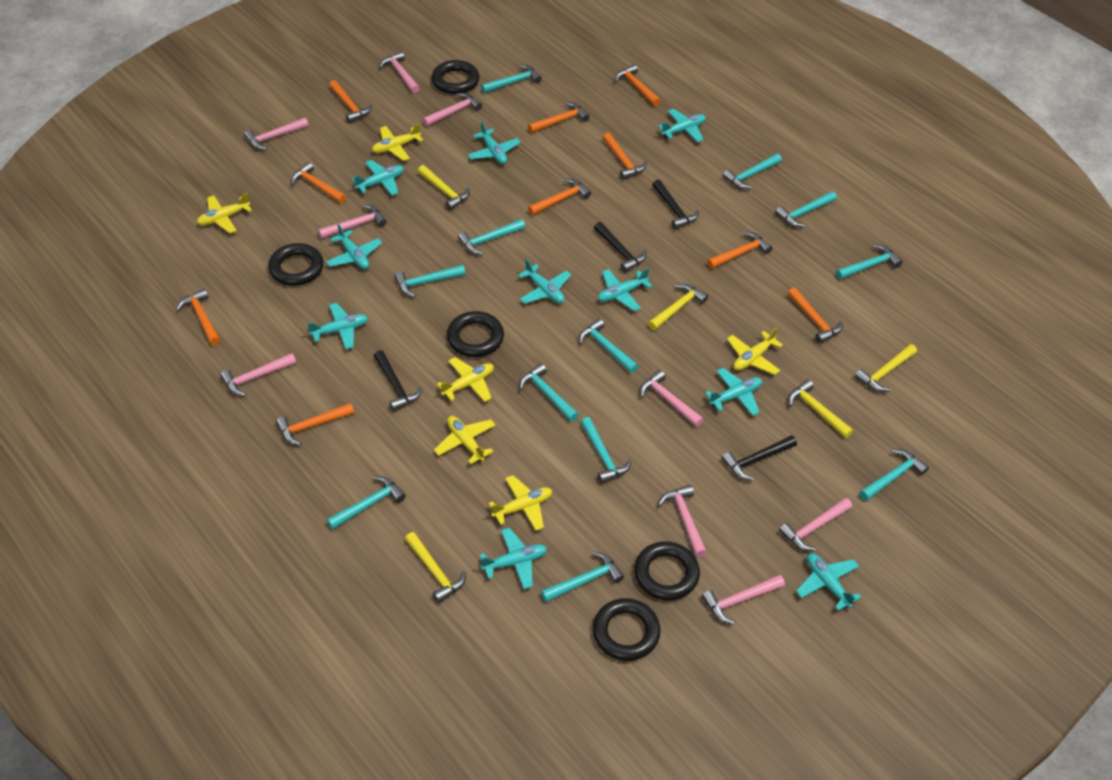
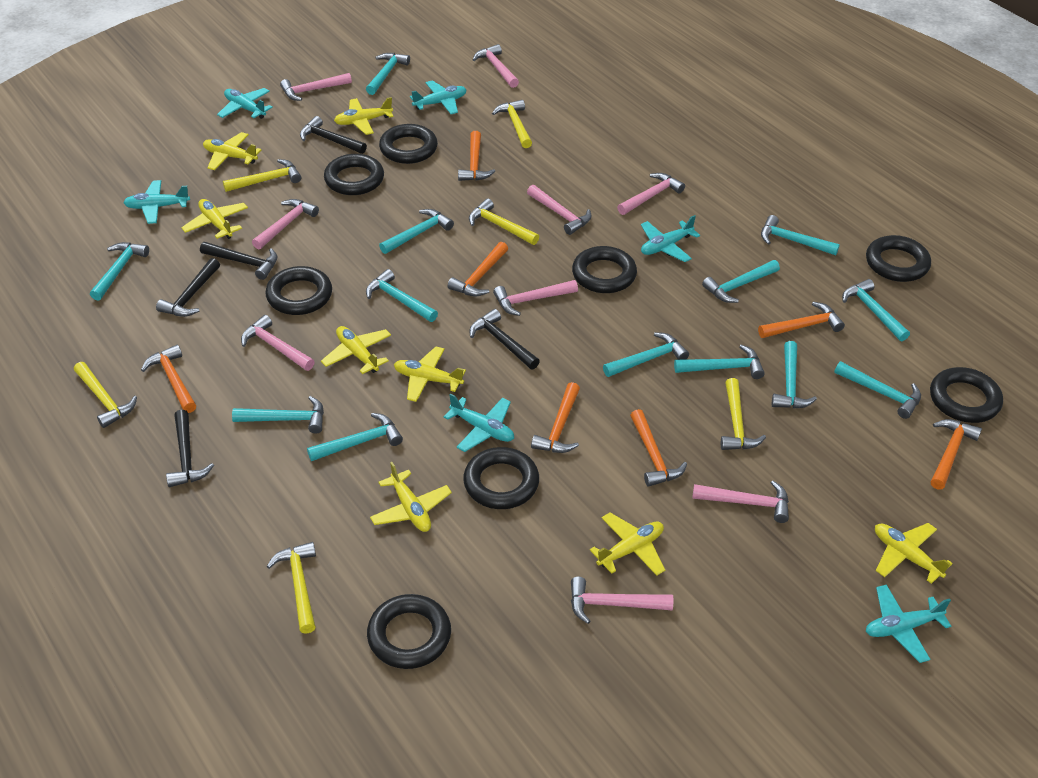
black hammer: 4 -> 5
black ring: 5 -> 8
orange hammer: 10 -> 7
turquoise hammer: 12 -> 13
turquoise plane: 10 -> 6
yellow hammer: 5 -> 6
yellow plane: 6 -> 8

